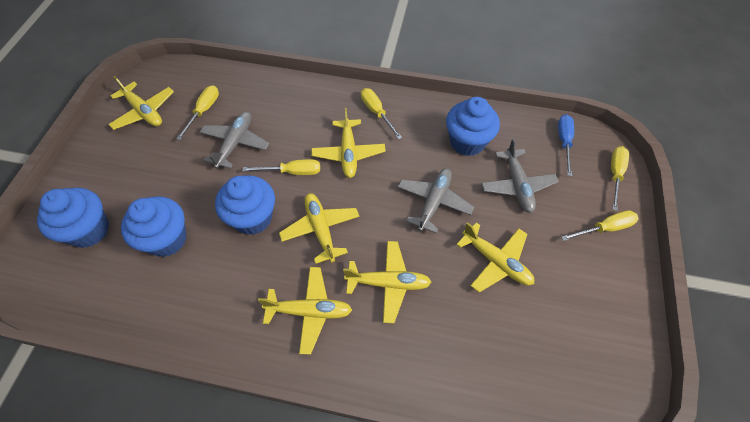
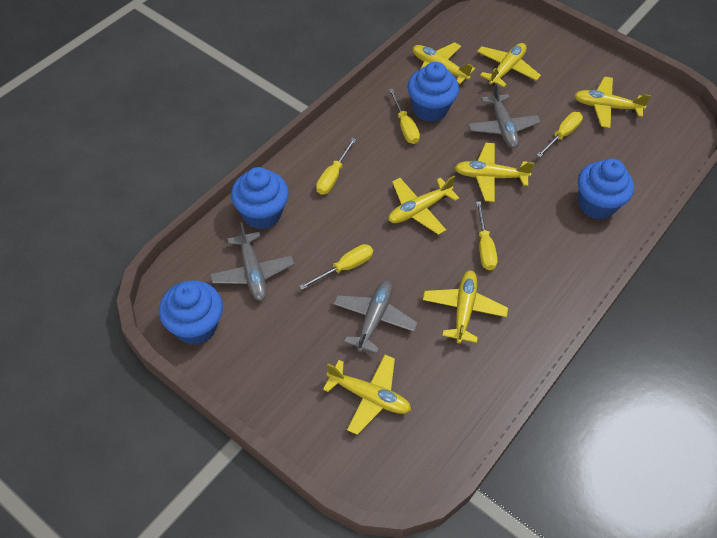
blue screwdriver: 1 -> 0
yellow plane: 6 -> 7

